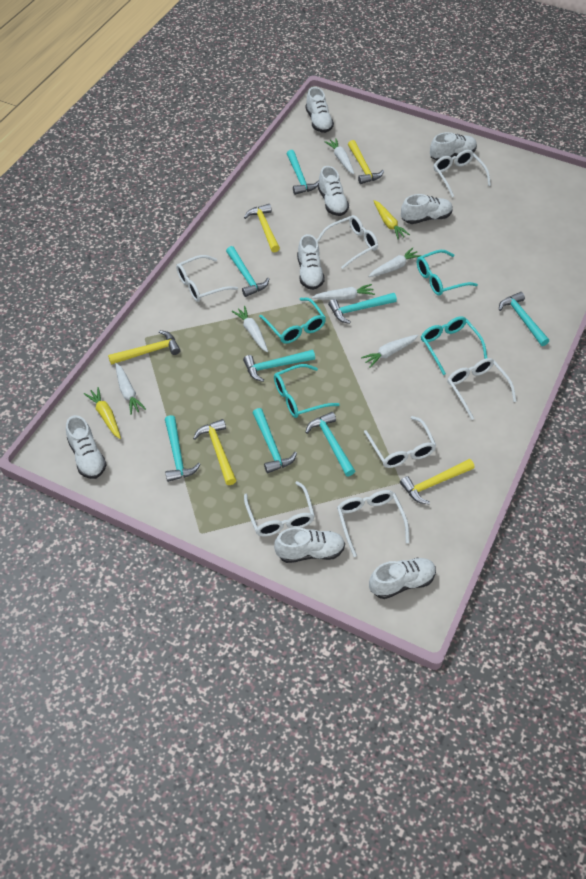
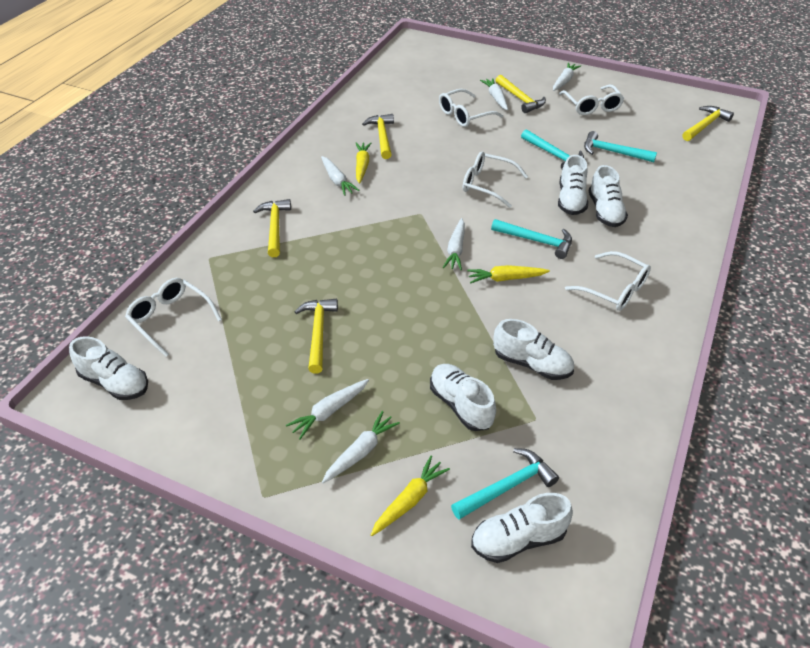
turquoise glasses: 4 -> 0
turquoise hammer: 8 -> 4
white glasses: 7 -> 5
white shoe: 8 -> 6
yellow carrot: 2 -> 3

